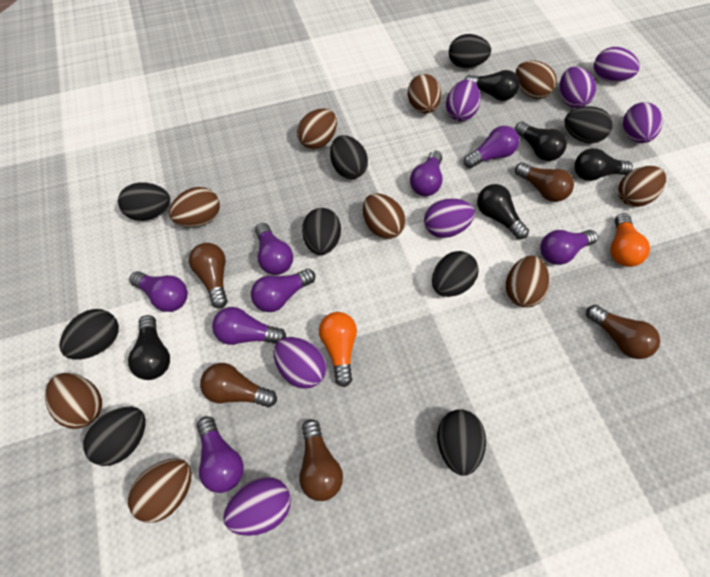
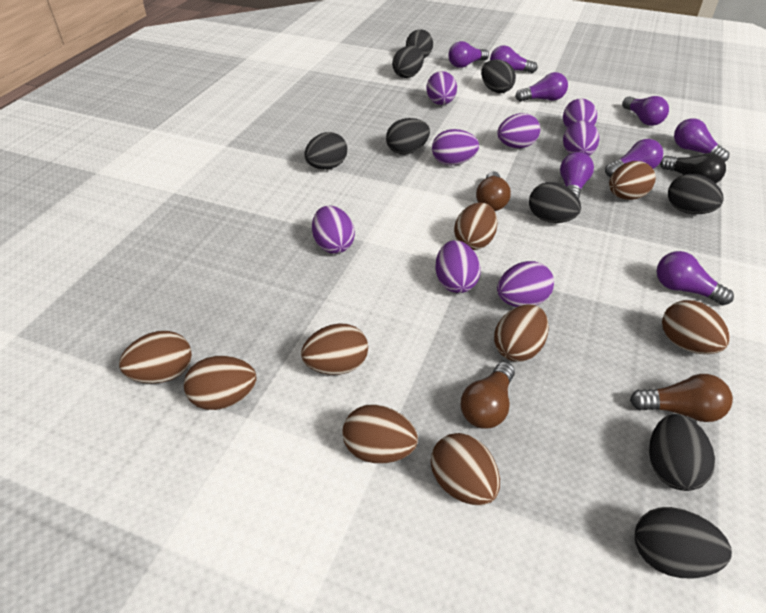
black light bulb: 5 -> 1
brown light bulb: 5 -> 3
orange light bulb: 2 -> 0
purple egg: 7 -> 8

